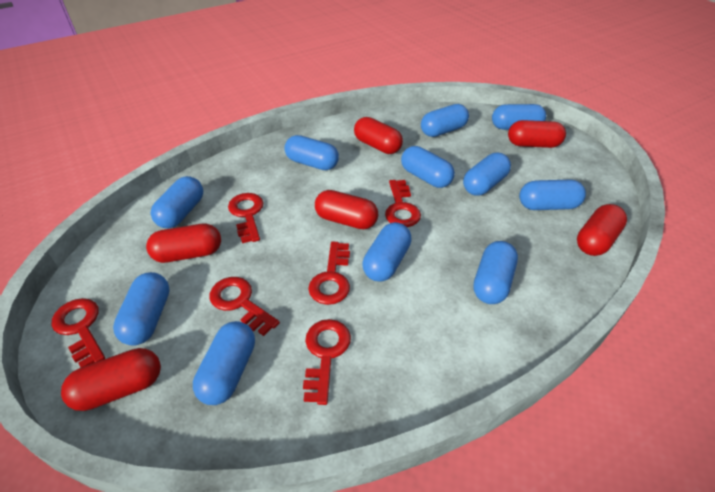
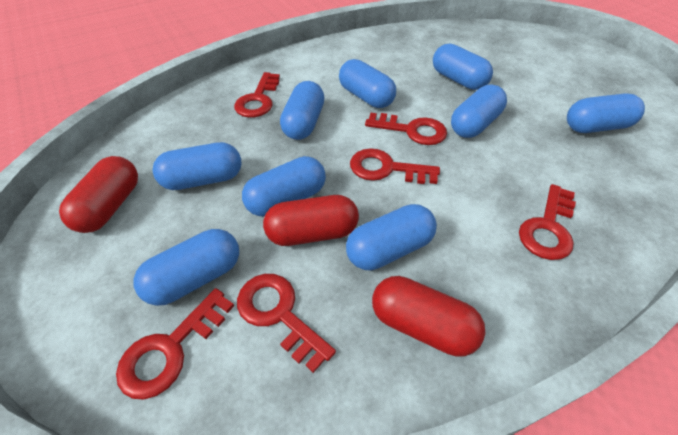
blue capsule: 11 -> 9
red capsule: 6 -> 3

